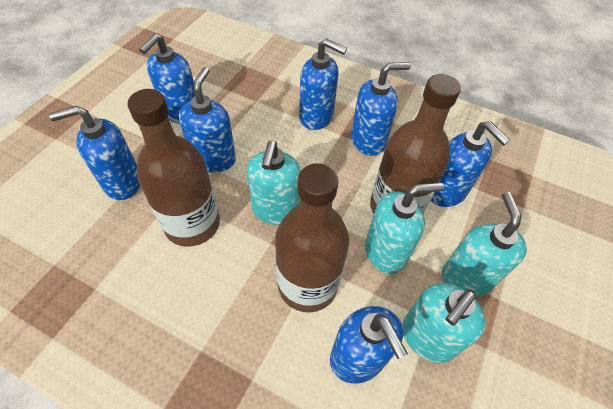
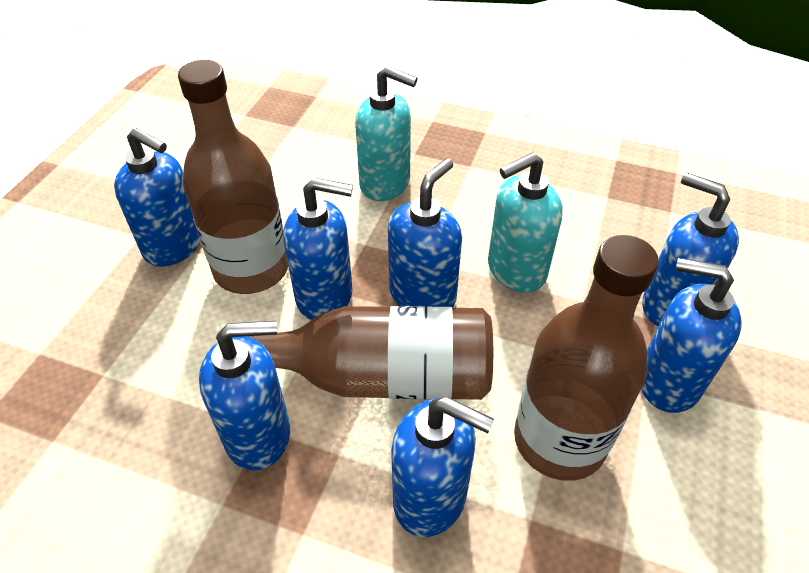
turquoise soap dispenser: 4 -> 2

